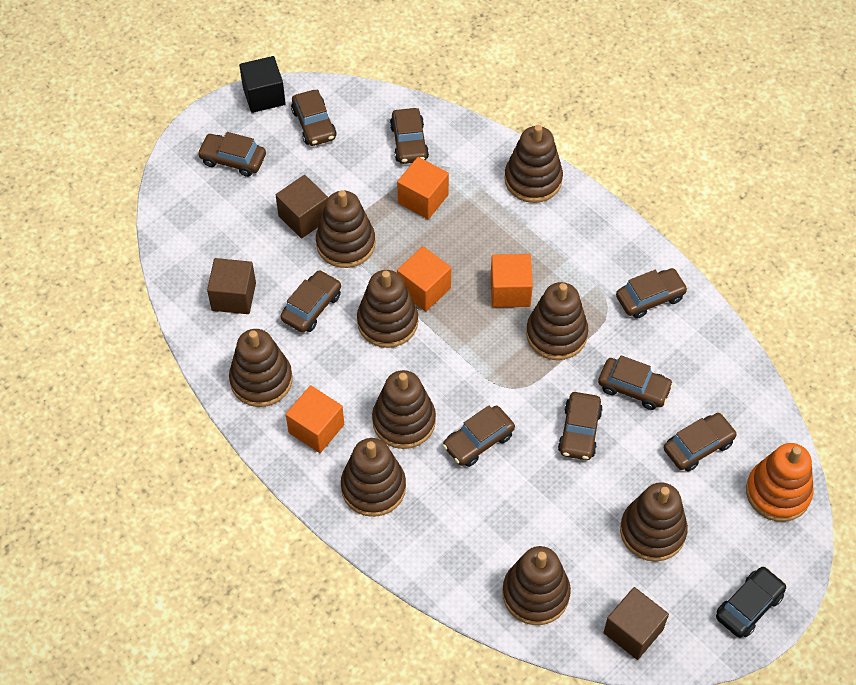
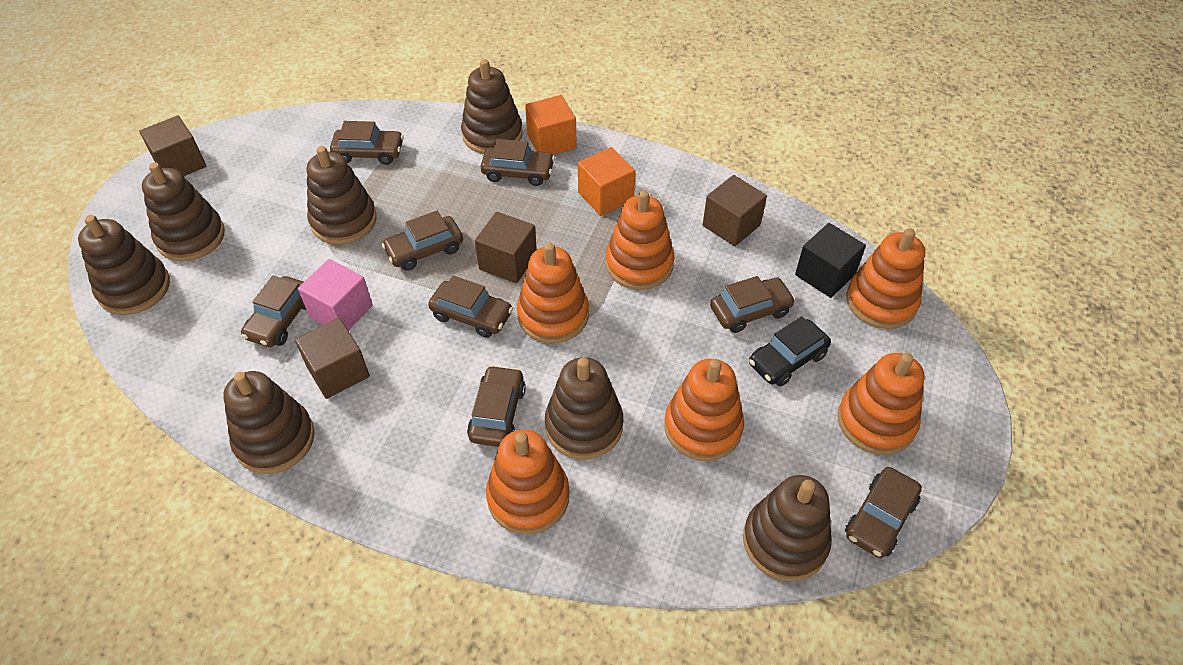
brown car: 9 -> 8
brown cube: 3 -> 4
brown stacking toy: 9 -> 7
orange cube: 4 -> 2
orange stacking toy: 1 -> 6
pink cube: 0 -> 1

